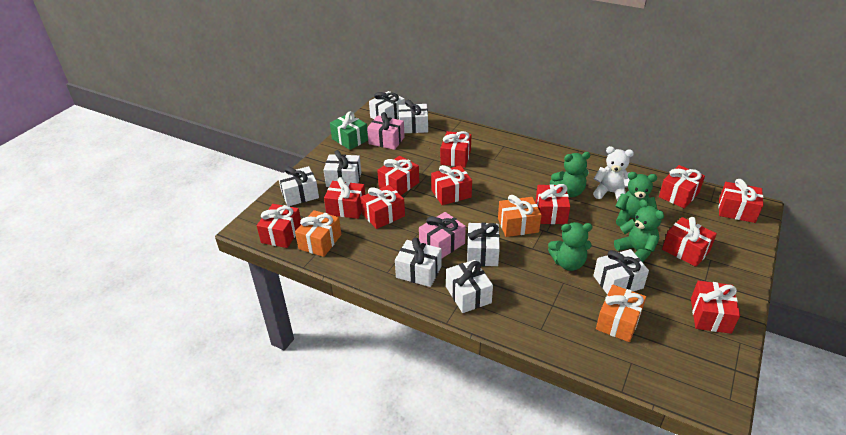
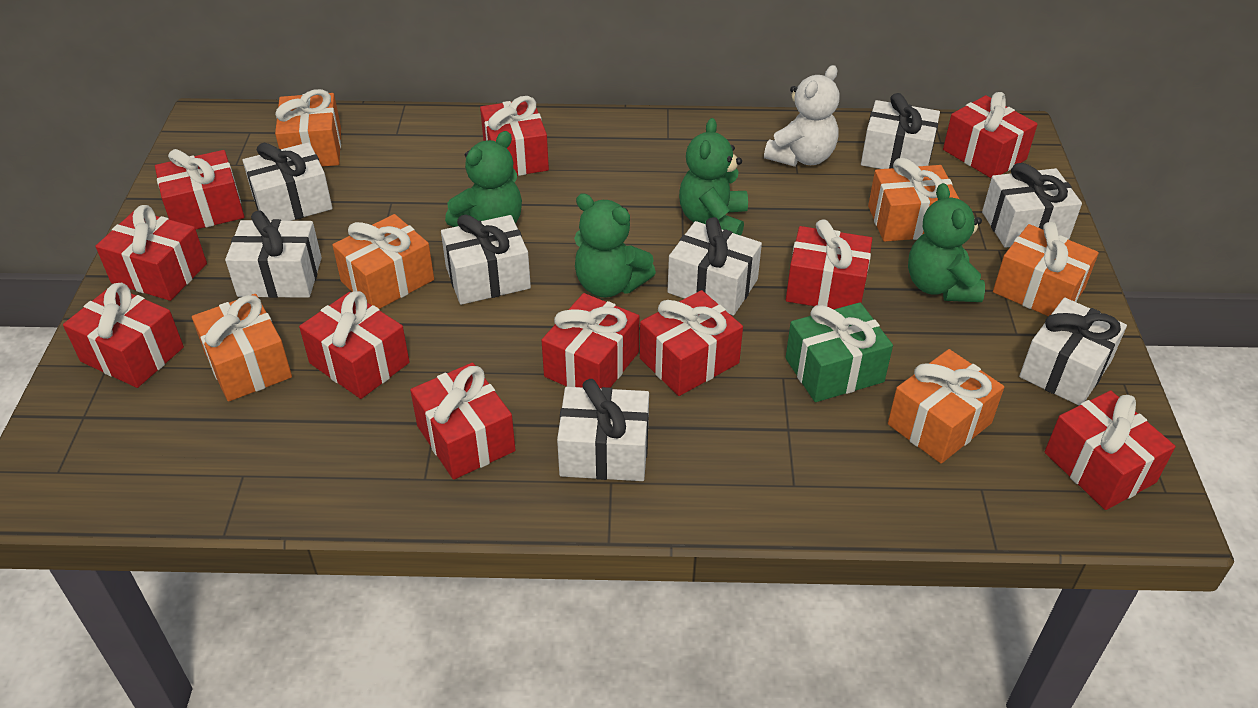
orange gift: 3 -> 6
pink gift: 2 -> 0

